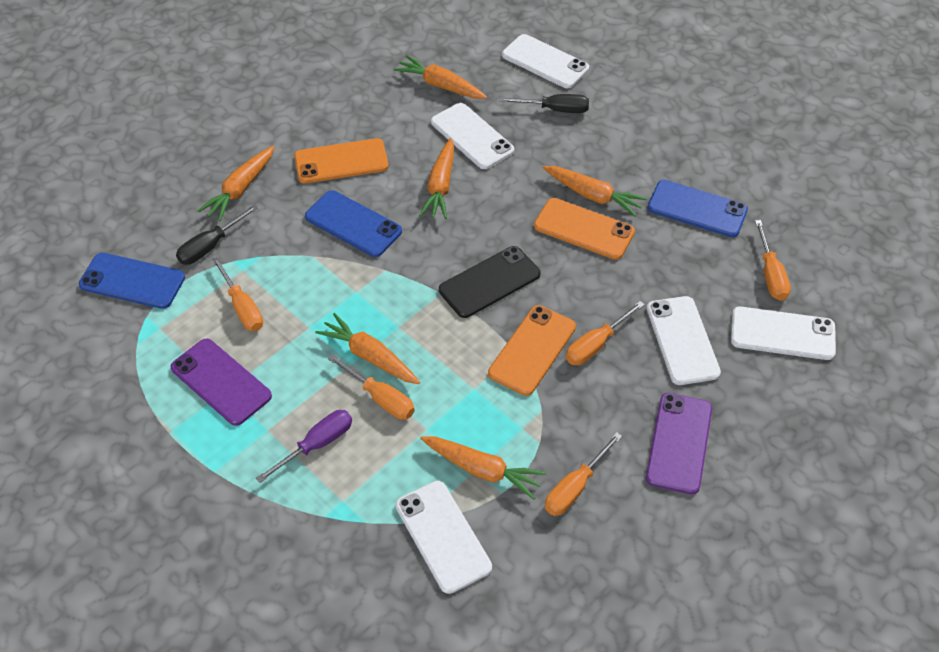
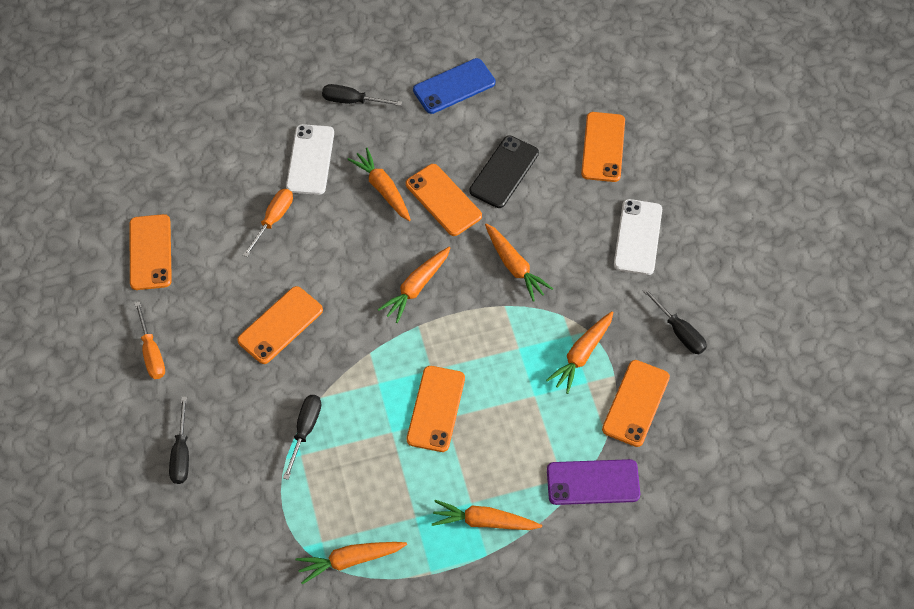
black screwdriver: 2 -> 4
blue phone: 3 -> 1
orange phone: 3 -> 6
orange screwdriver: 5 -> 2
purple phone: 2 -> 1
purple screwdriver: 1 -> 0
white phone: 5 -> 2

